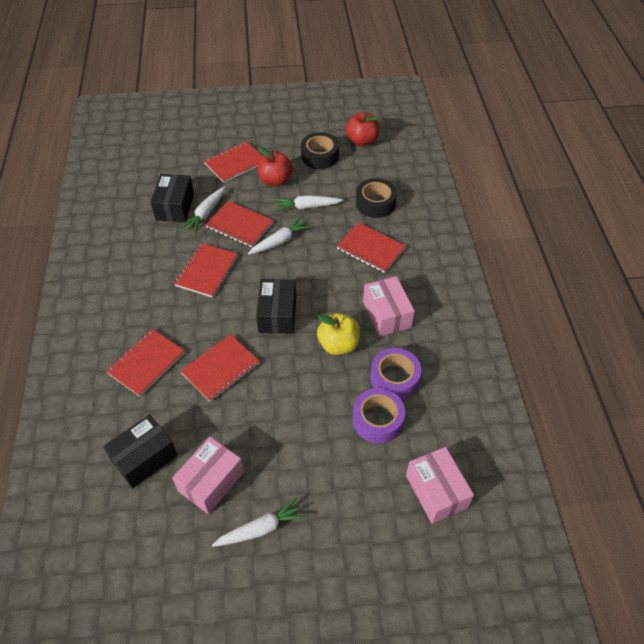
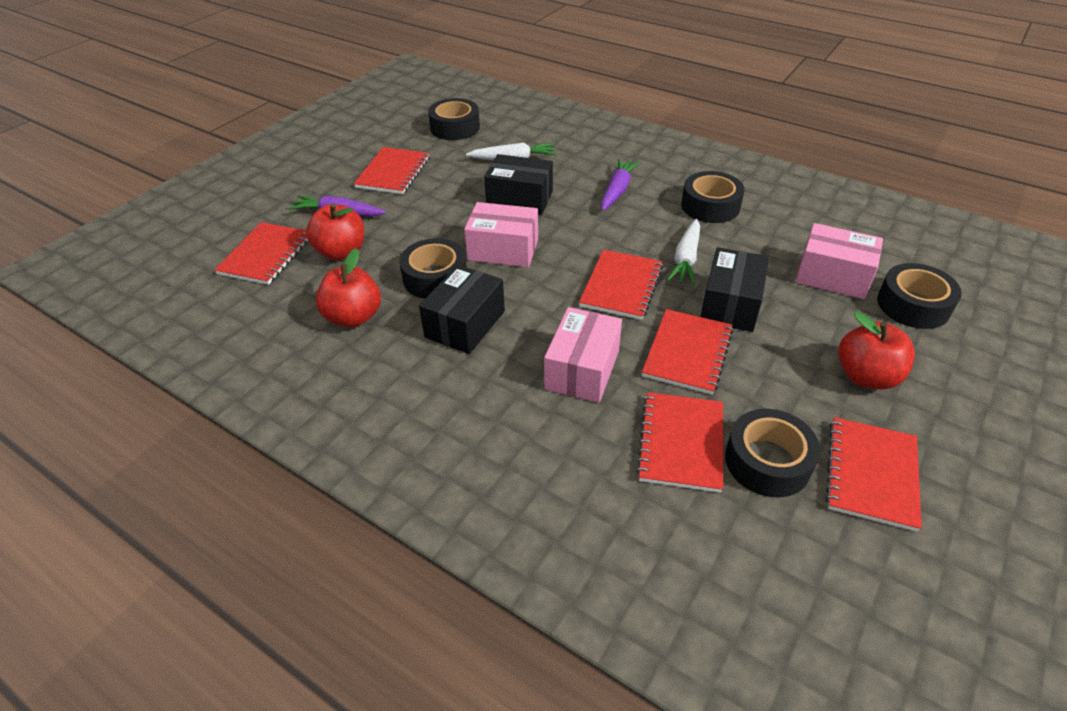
black tape: 2 -> 5
purple carrot: 0 -> 2
purple tape: 2 -> 0
red apple: 2 -> 3
white carrot: 4 -> 2
yellow apple: 1 -> 0

